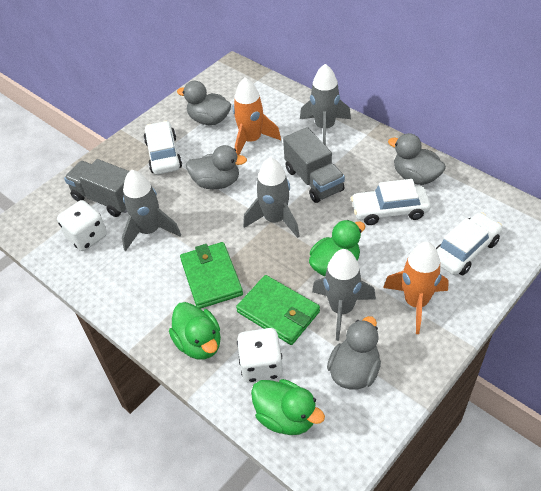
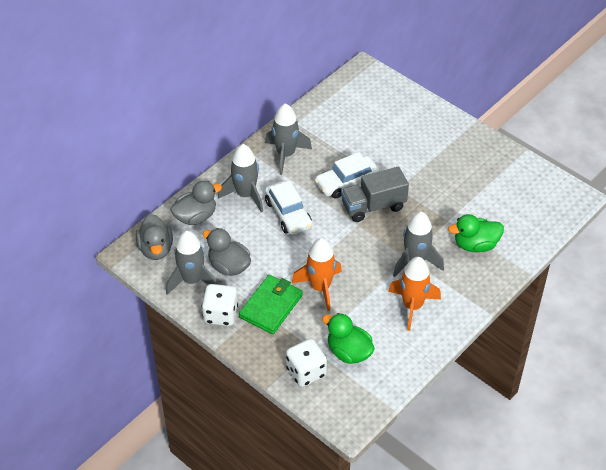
green duck: 3 -> 2
green wallet: 2 -> 1
grey duck: 4 -> 3
grey truck: 2 -> 1
white car: 3 -> 2

